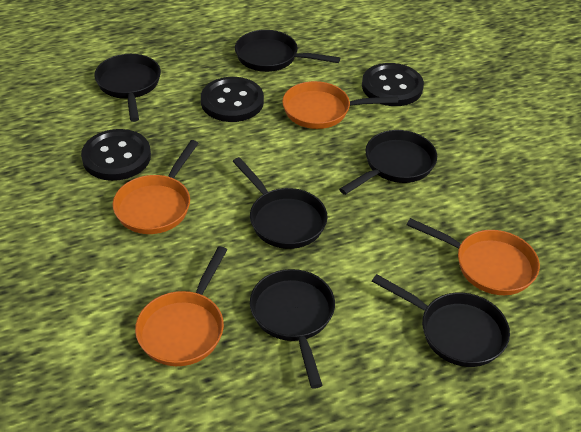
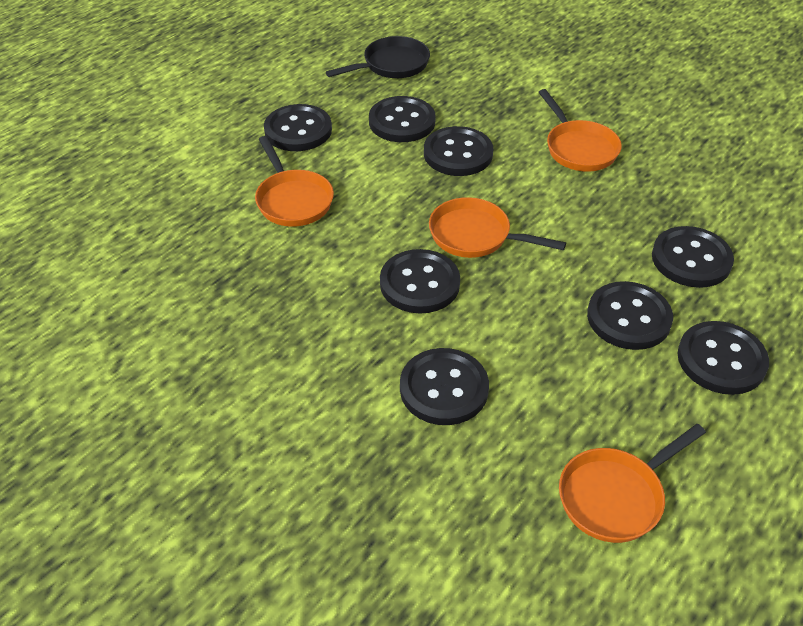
black button: 3 -> 8
black pan: 6 -> 1

